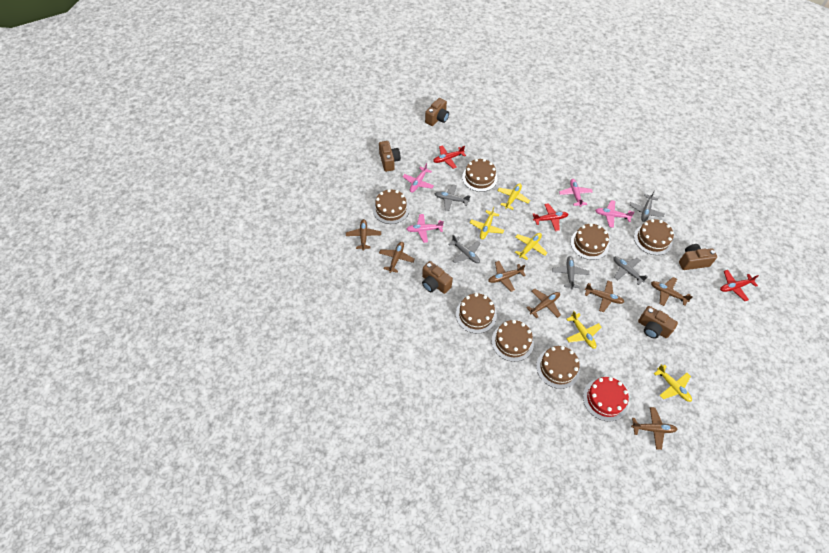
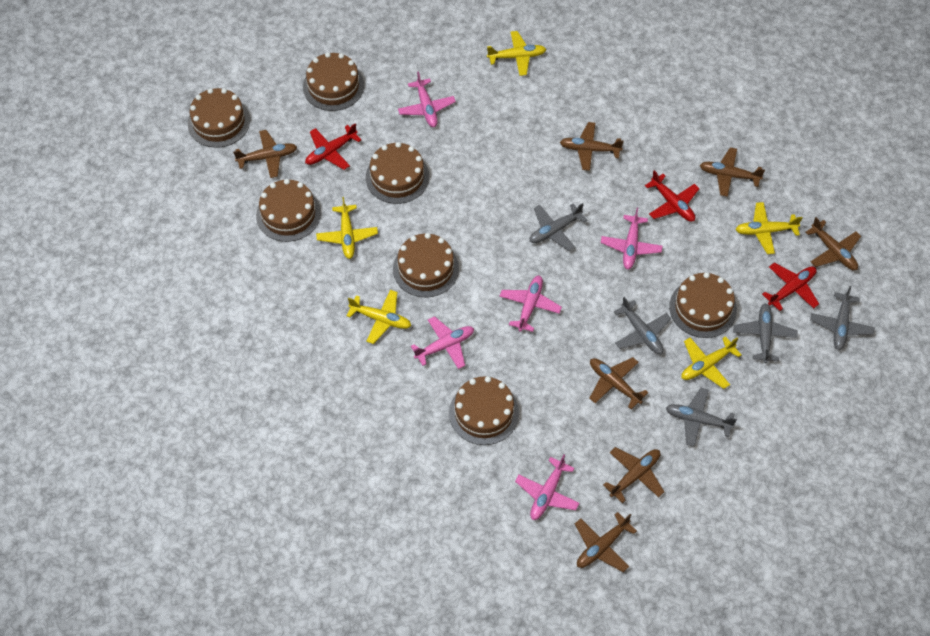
brown camera: 5 -> 0
pink plane: 4 -> 5
red cake: 1 -> 0

